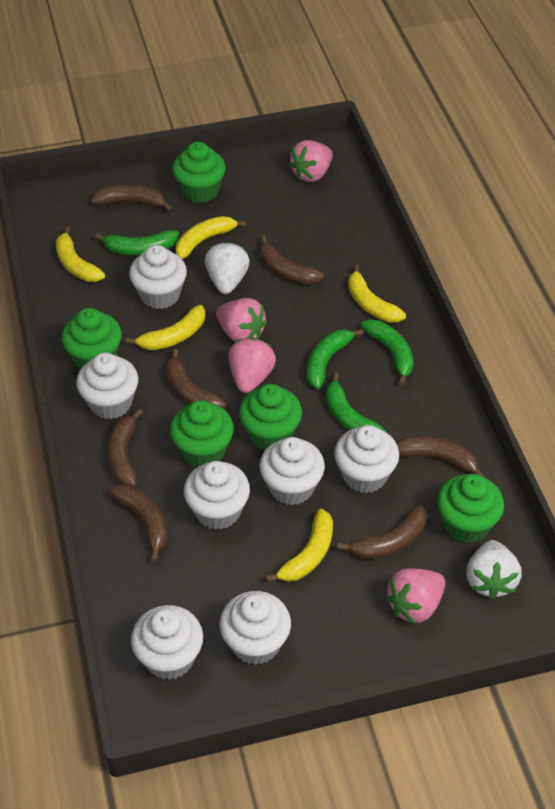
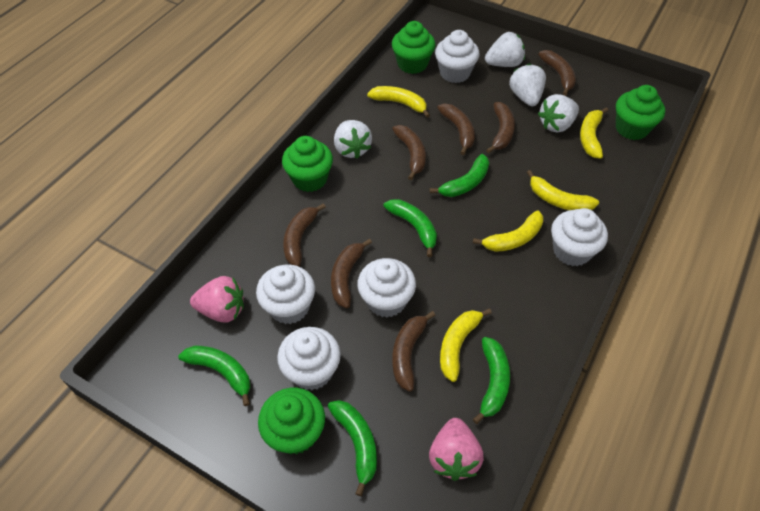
green banana: 4 -> 5
green cupcake: 5 -> 4
pink strawberry: 4 -> 2
white cupcake: 7 -> 5
white strawberry: 2 -> 4

